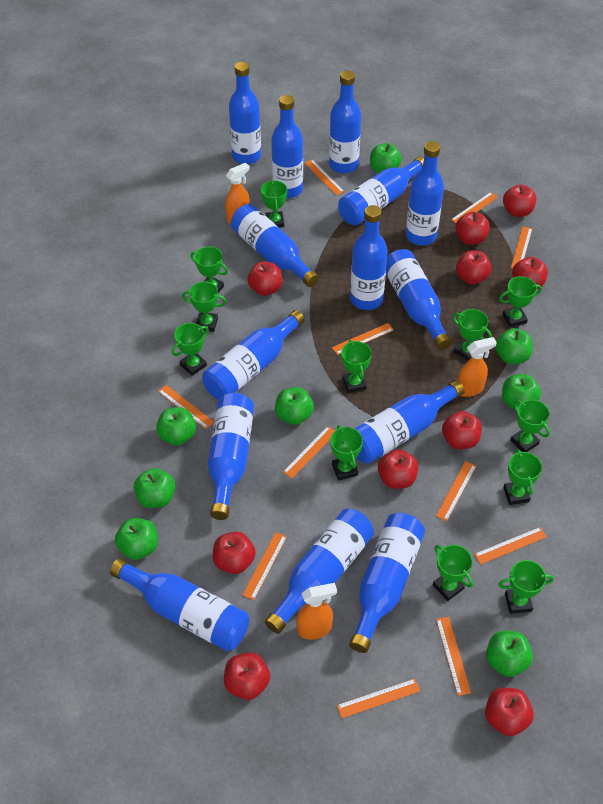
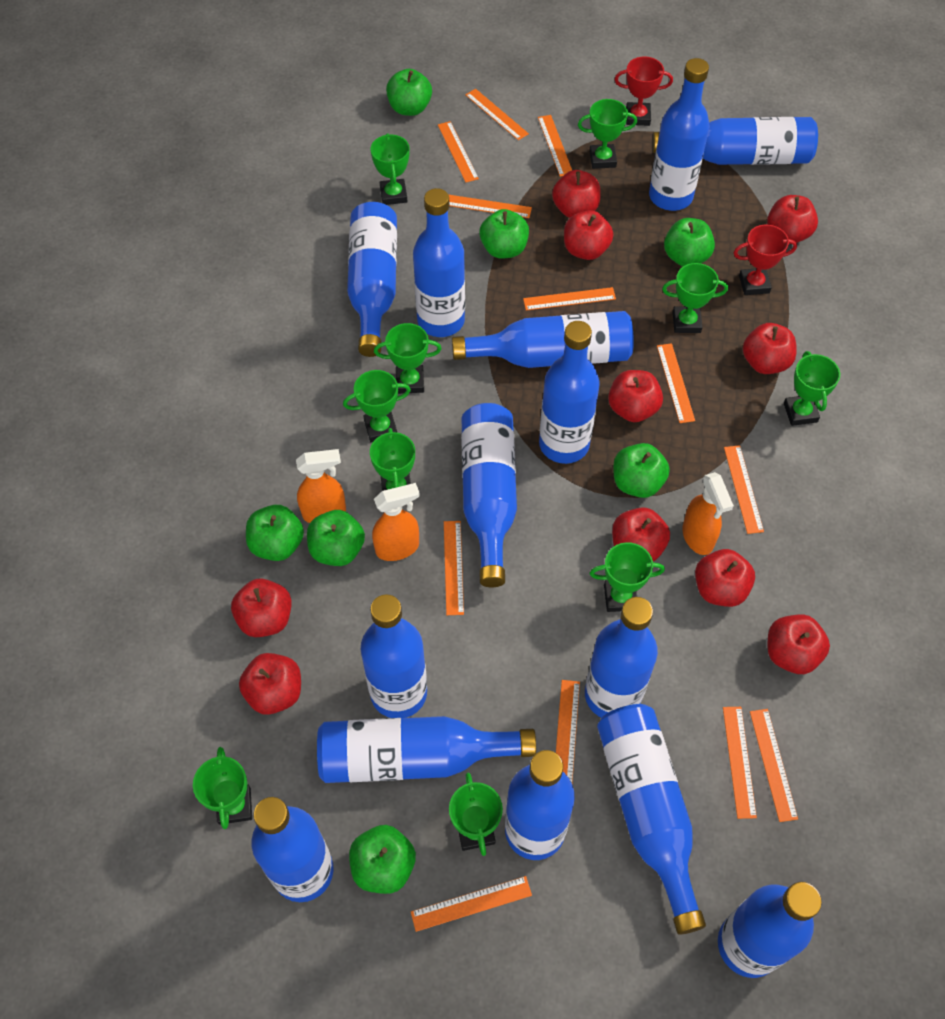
green apple: 8 -> 7
green trophy: 12 -> 10
orange ruler: 11 -> 12
red trophy: 0 -> 2

